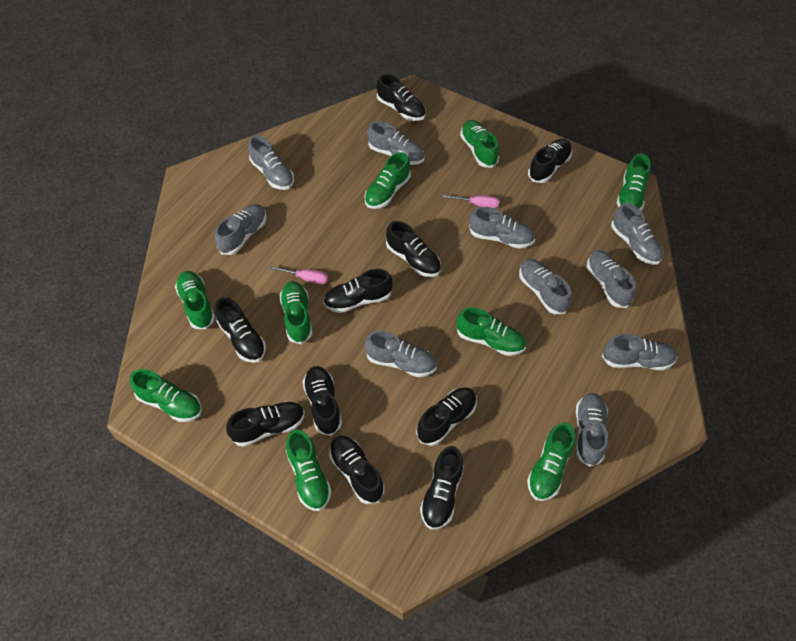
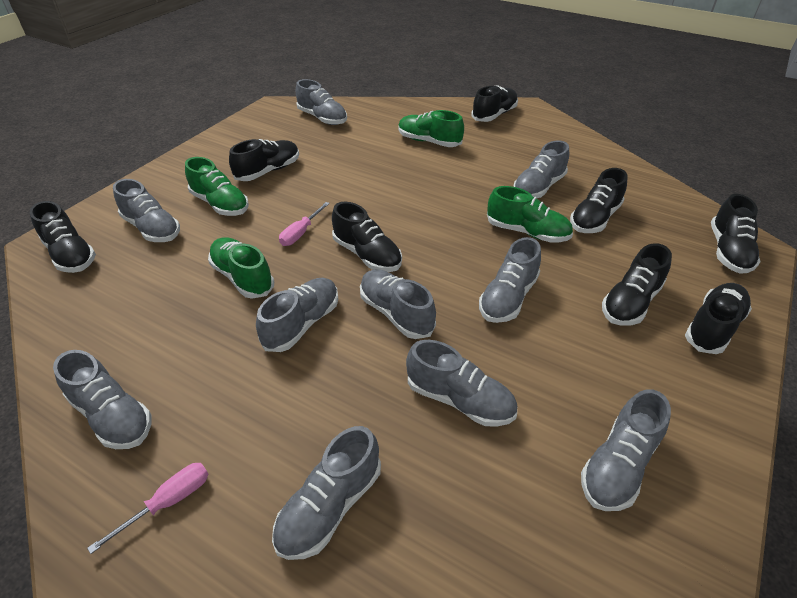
black shoe: 10 -> 8
green shoe: 9 -> 4

